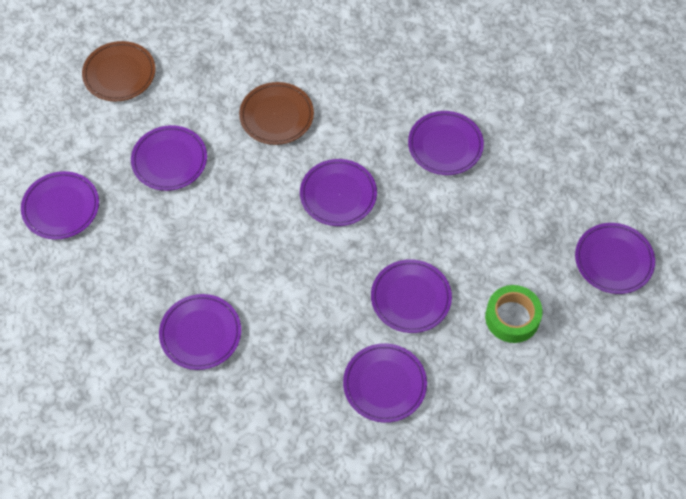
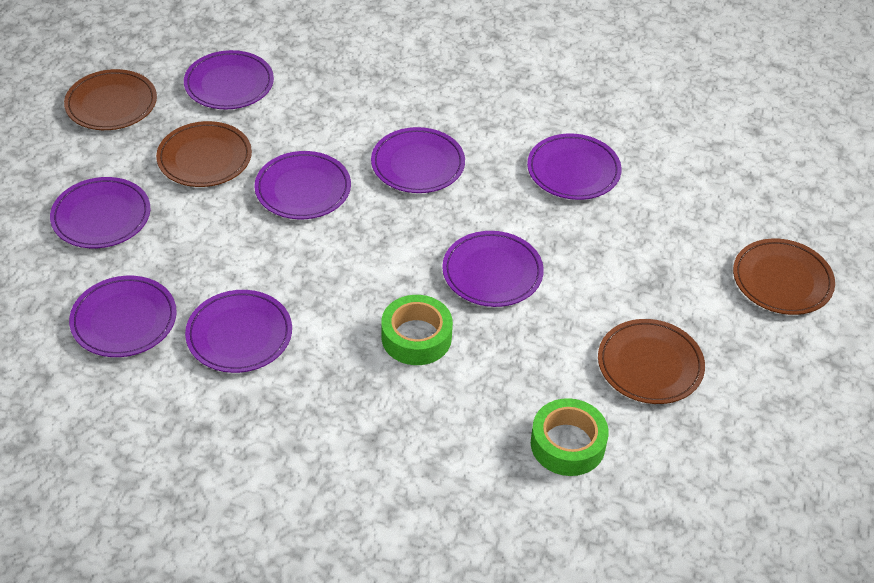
brown plate: 2 -> 4
green tape: 1 -> 2

